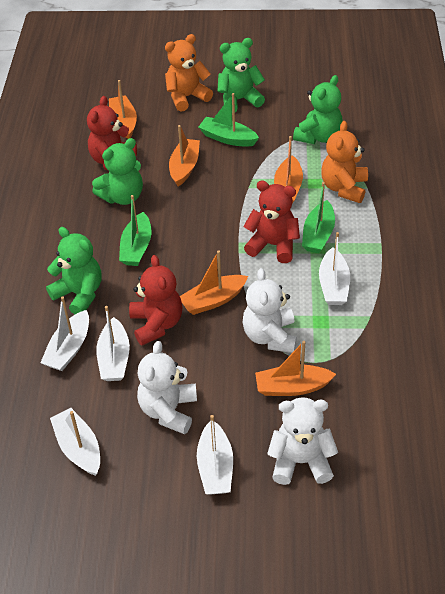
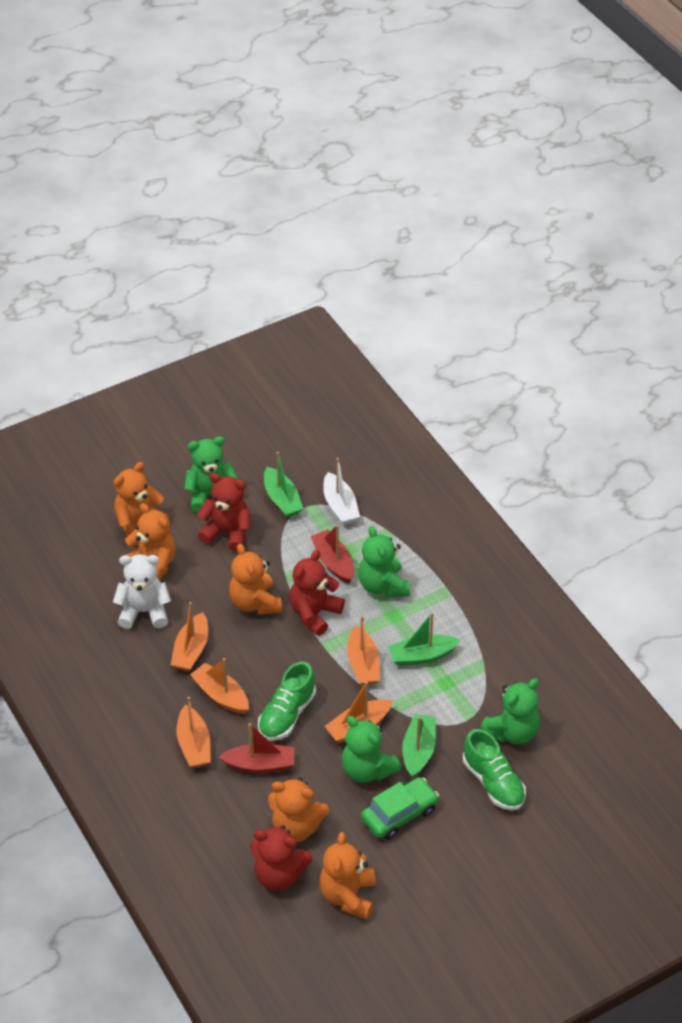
green car: 0 -> 1
green shoe: 0 -> 2
orange teddy bear: 2 -> 5
red boat: 0 -> 2
white boat: 5 -> 1
white teddy bear: 3 -> 1

